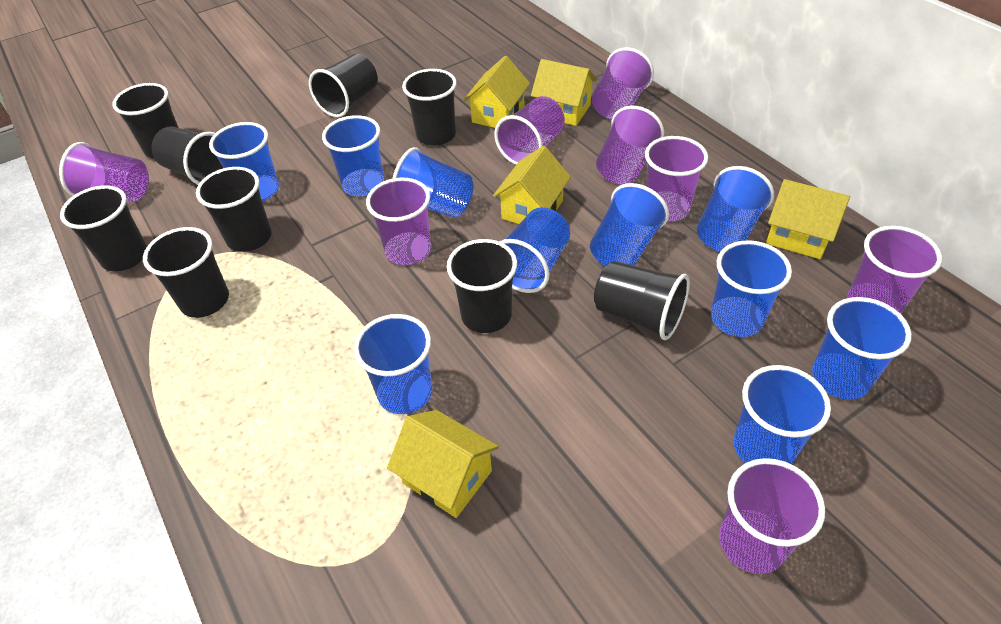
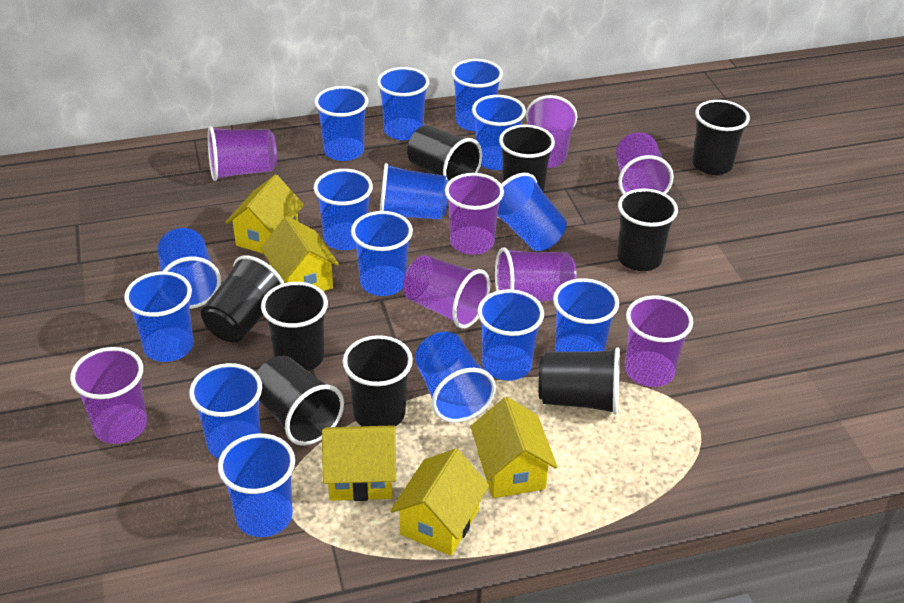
blue cup: 10 -> 15

